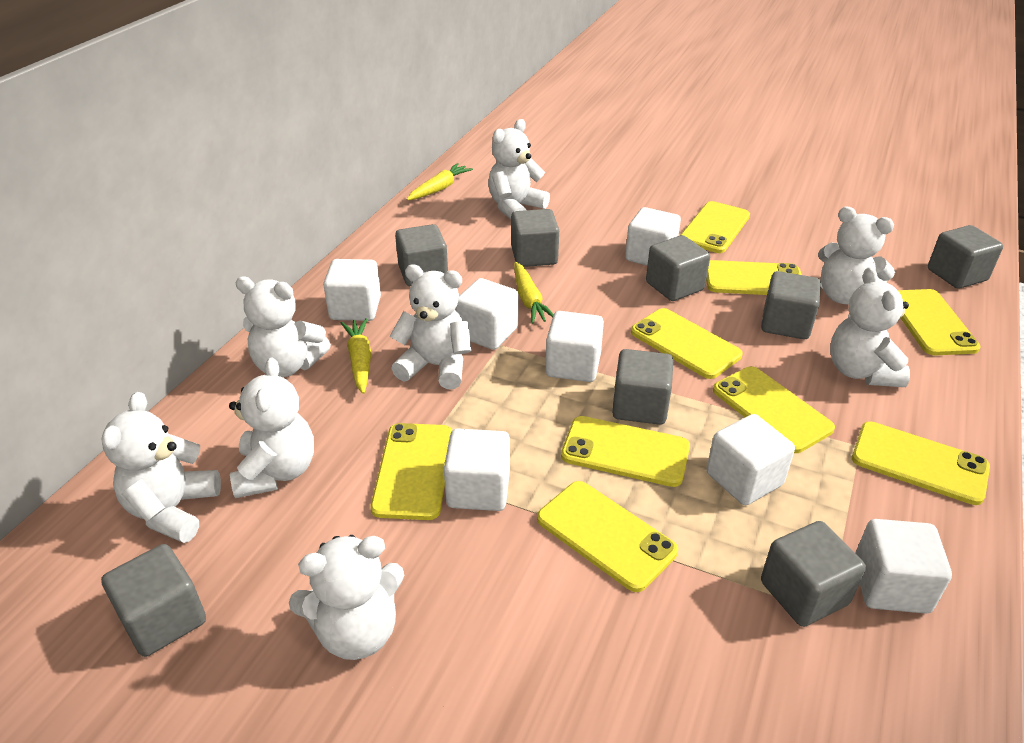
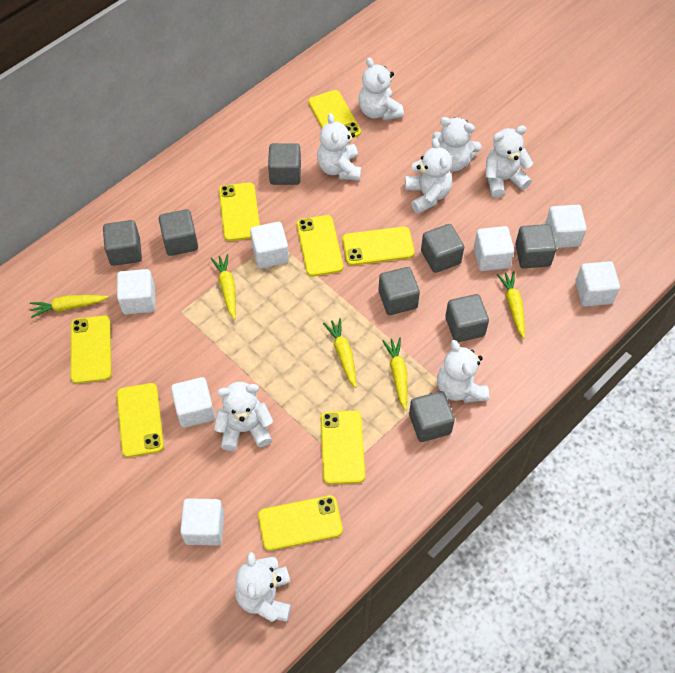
yellow carrot: 3 -> 5
yellow phone: 9 -> 8

